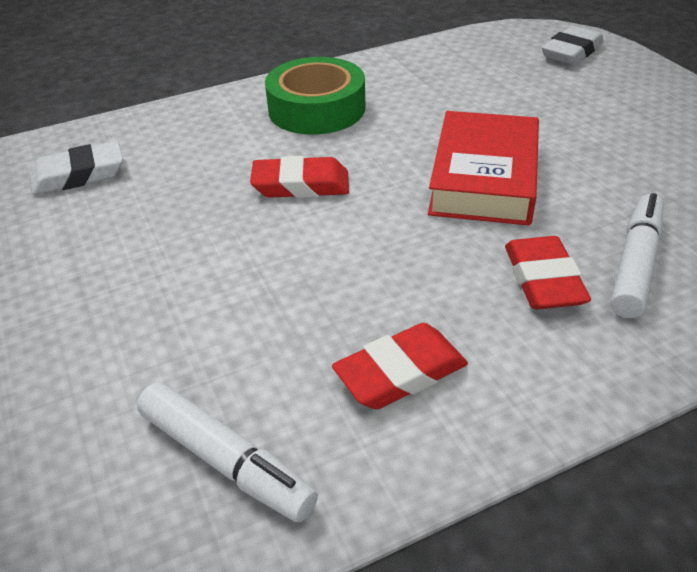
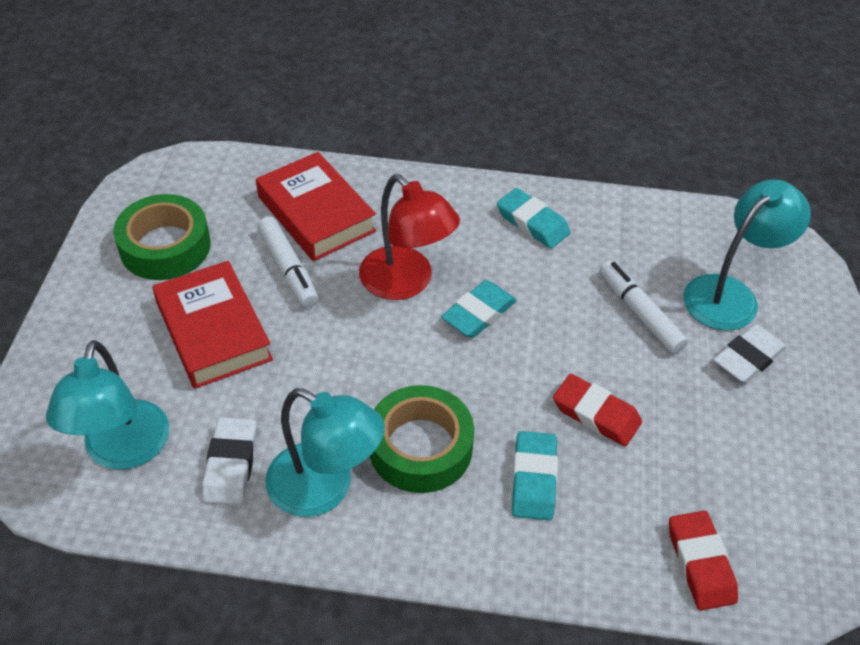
green tape: 1 -> 2
red book: 1 -> 2
red eraser: 3 -> 2
red lamp: 0 -> 1
turquoise eraser: 0 -> 3
turquoise lamp: 0 -> 3

